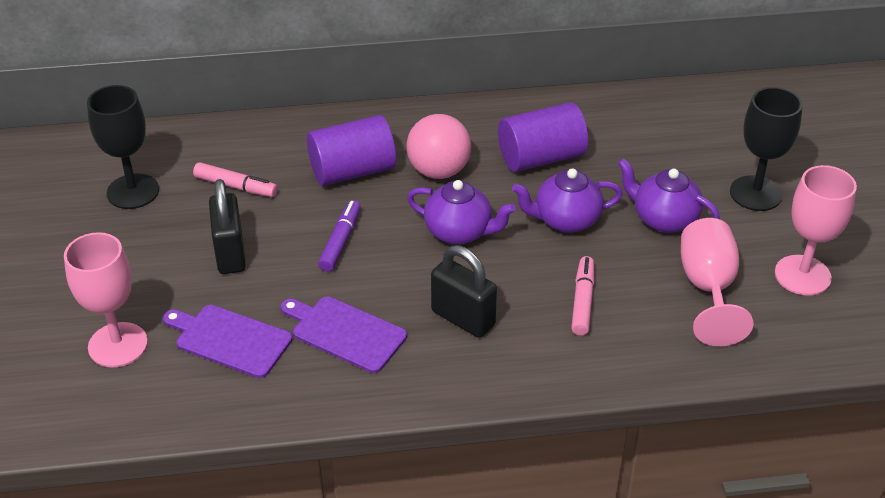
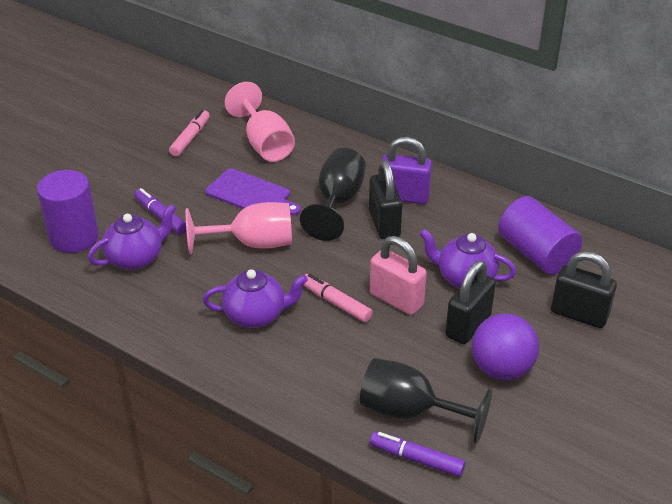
black padlock: 2 -> 3
pink ball: 1 -> 0
pink goblet: 3 -> 2
pink padlock: 0 -> 1
purple ball: 0 -> 1
purple cutting board: 2 -> 1
purple marker: 1 -> 2
purple padlock: 0 -> 1

